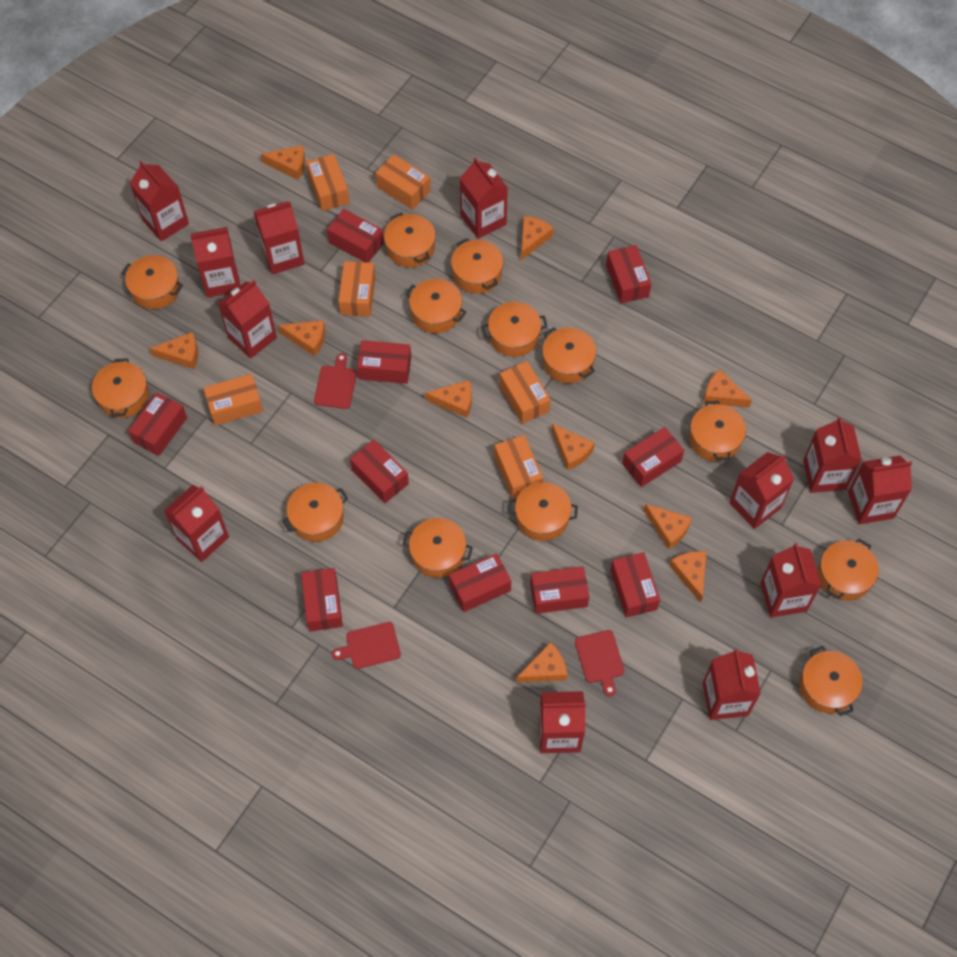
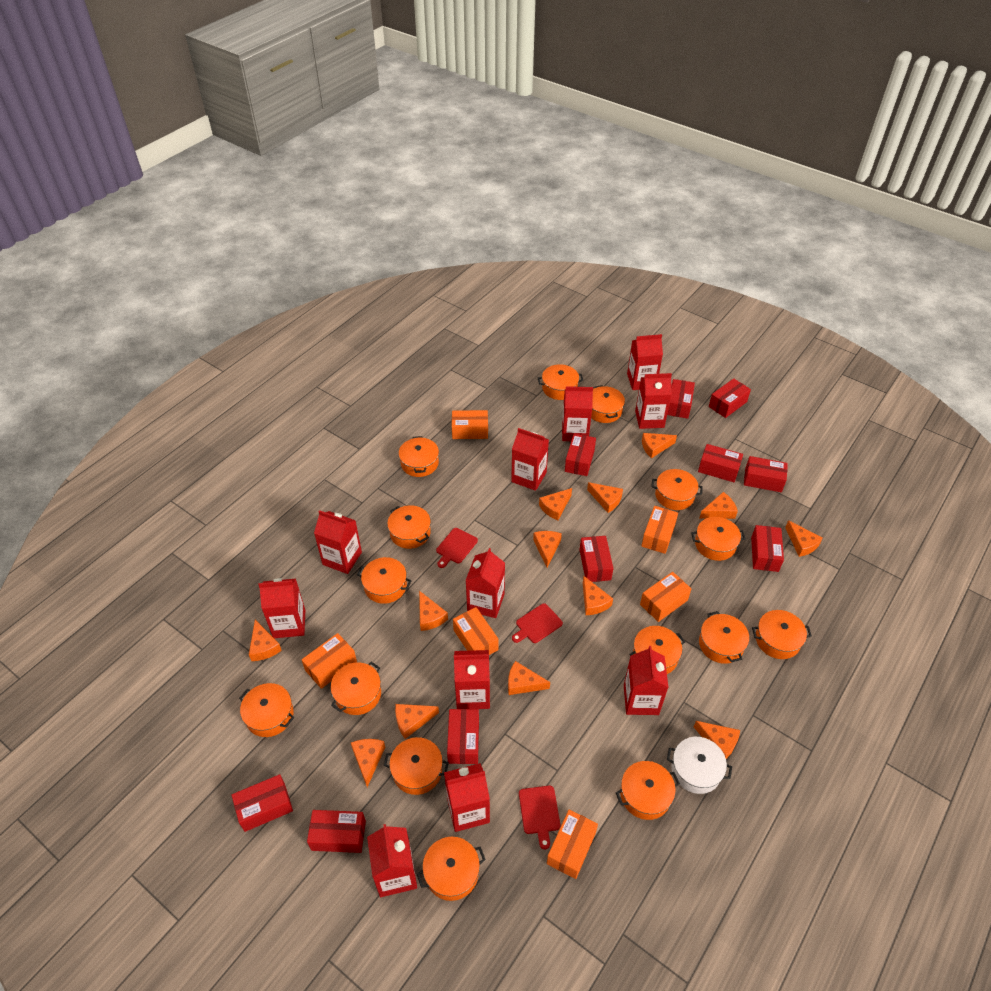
orange cheese: 10 -> 13
orange pot: 13 -> 15
red carton: 12 -> 11
white pot: 0 -> 1

